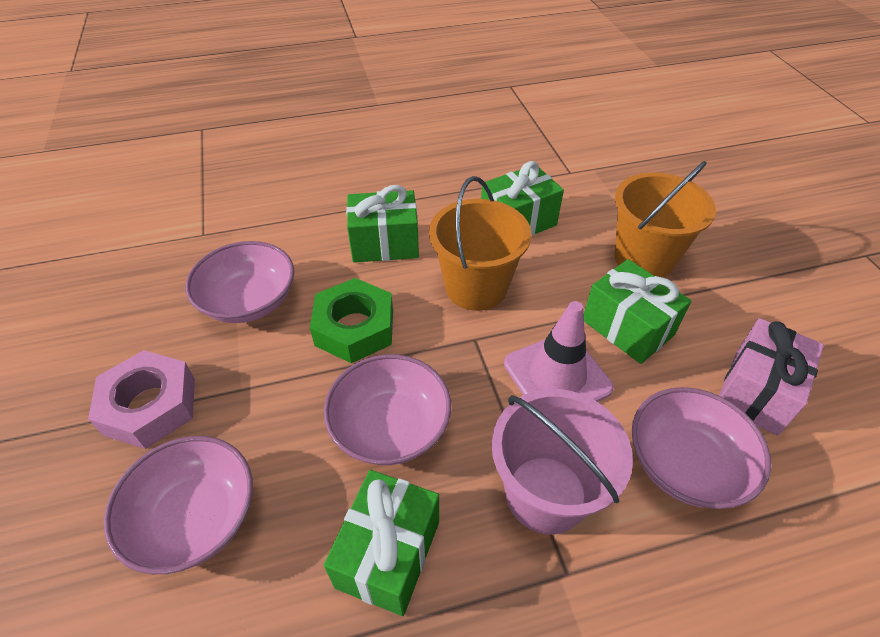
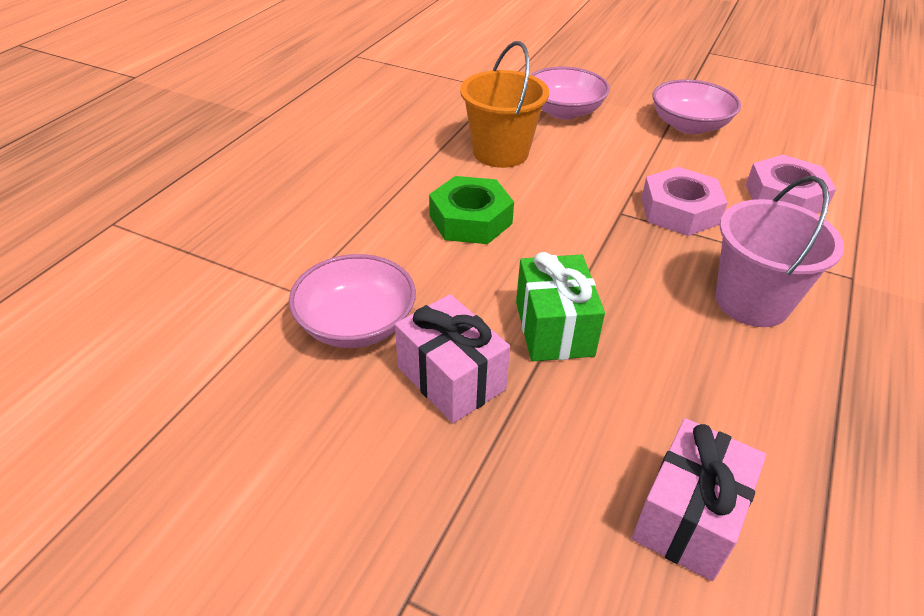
green gift: 4 -> 1
orange bucket: 2 -> 1
pink bowl: 4 -> 3
pink gift: 1 -> 2
pink nut: 1 -> 2
pink traffic cone: 1 -> 0

